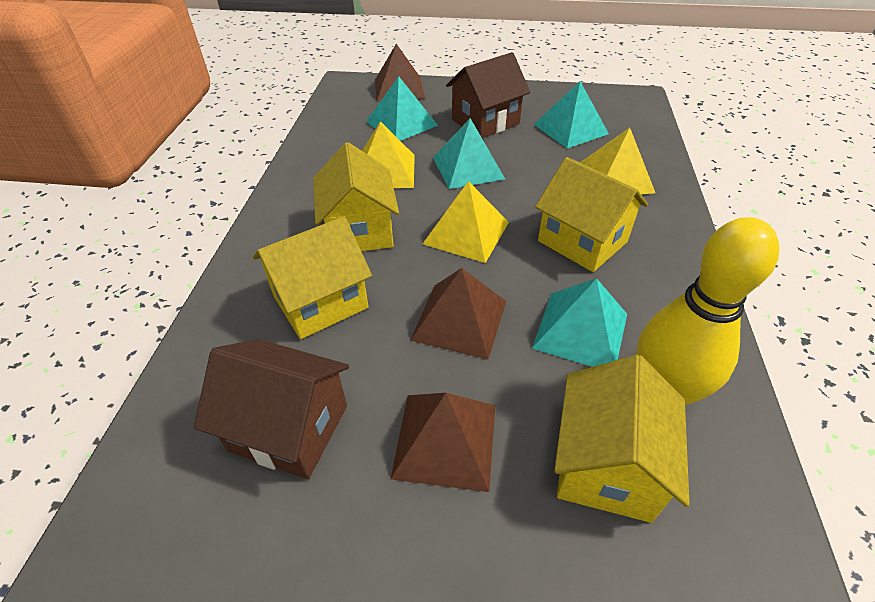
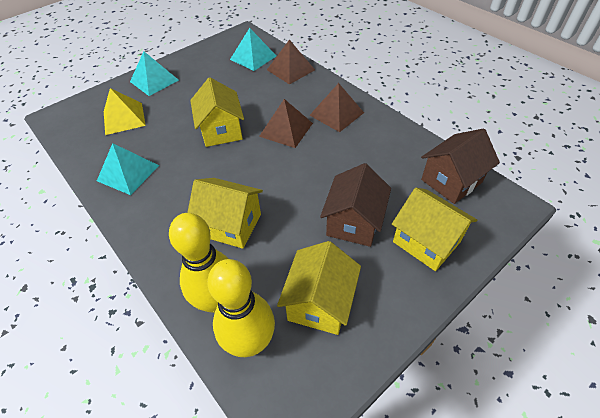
turquoise pyramid: 4 -> 3
yellow bowling pin: 1 -> 2
yellow pyramid: 3 -> 1

